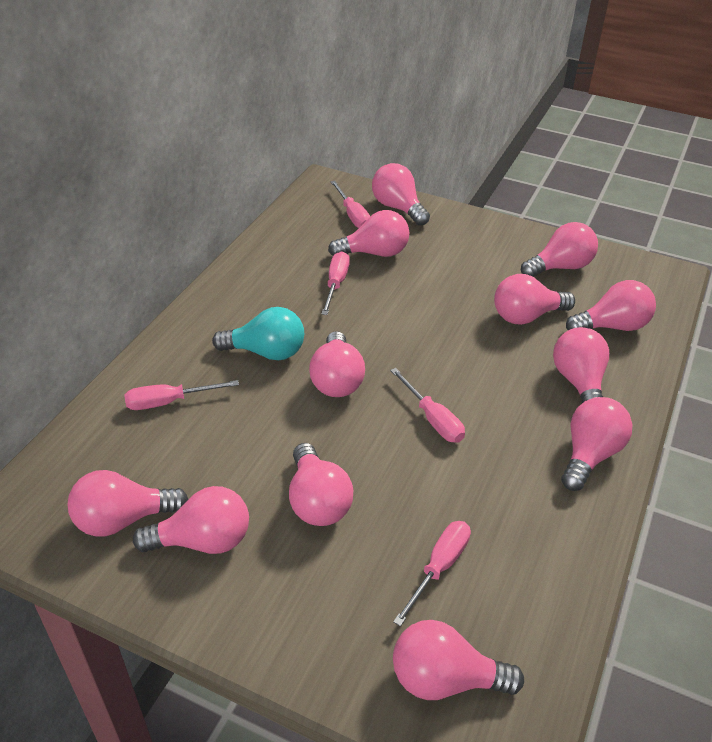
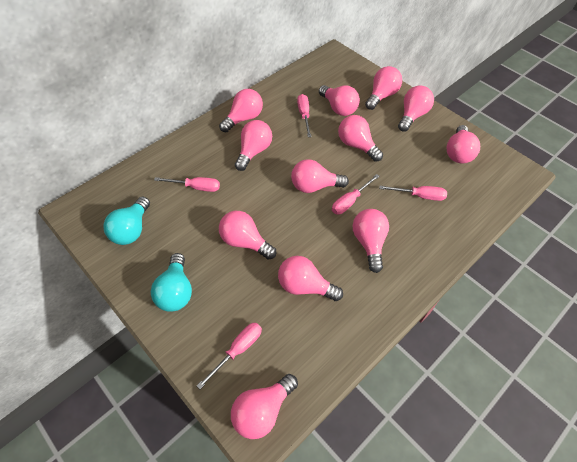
turquoise light bulb: 1 -> 2

